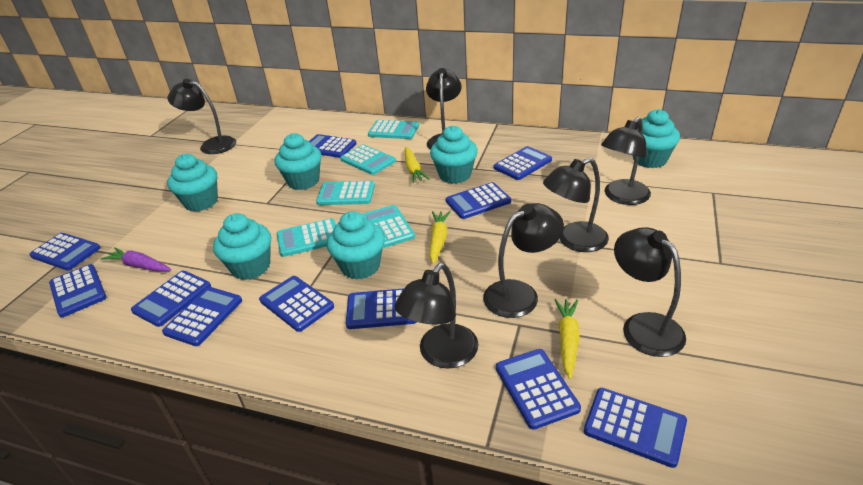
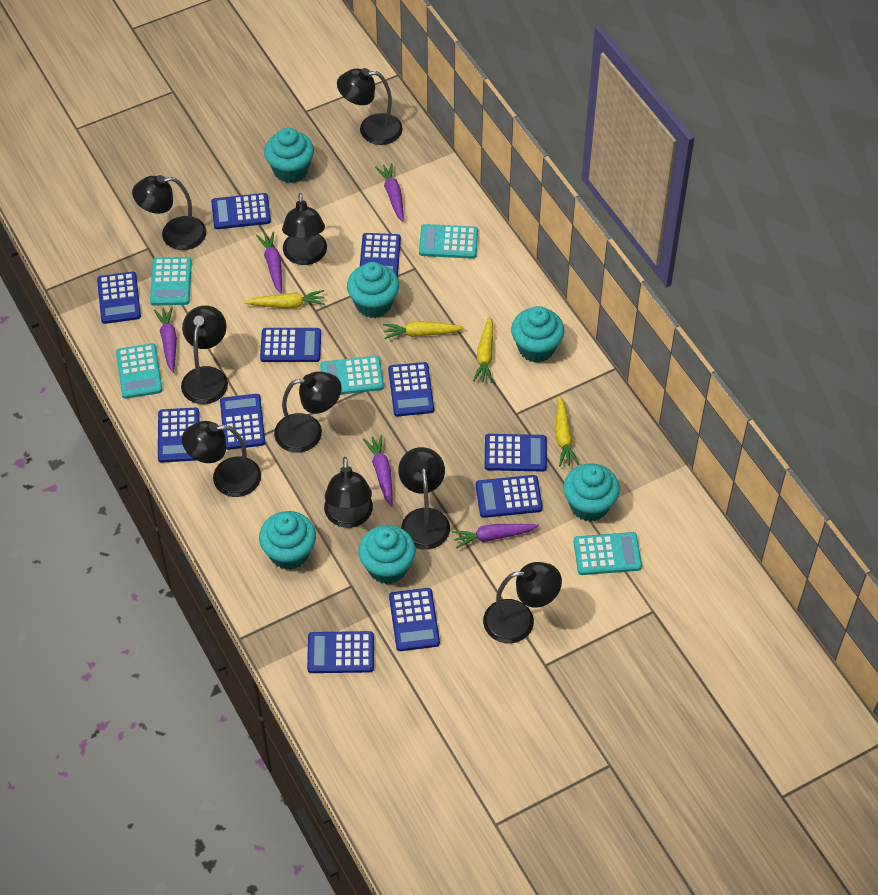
black lamp: 7 -> 9
purple carrot: 1 -> 5
yellow carrot: 3 -> 4

